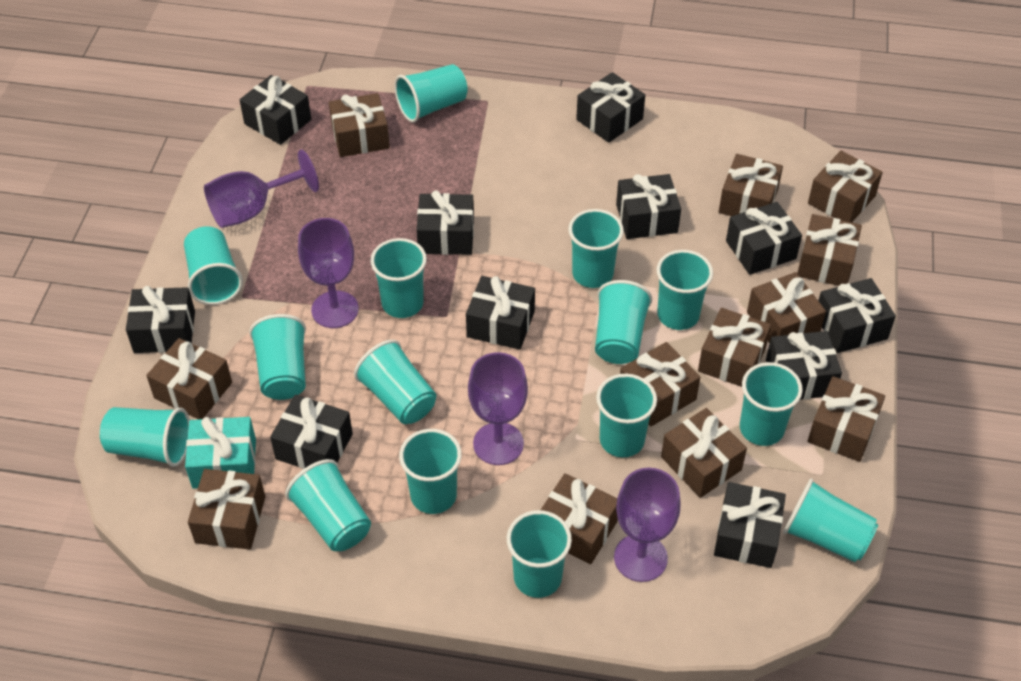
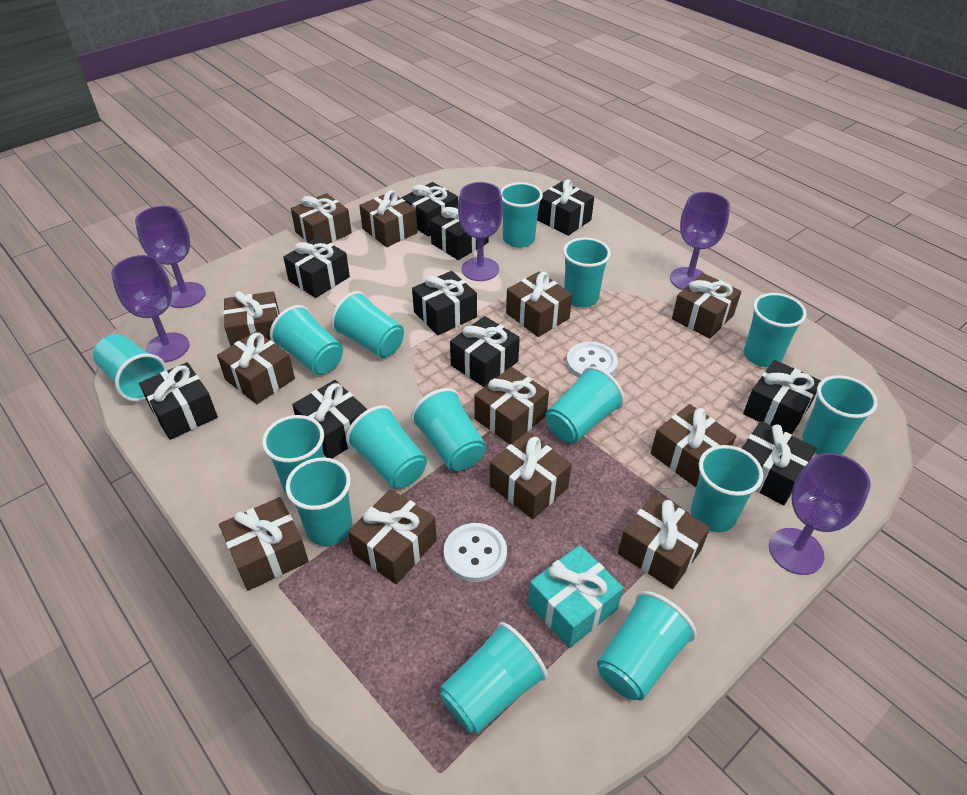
black gift: 11 -> 10
purple goblet: 4 -> 5
white button: 0 -> 2

